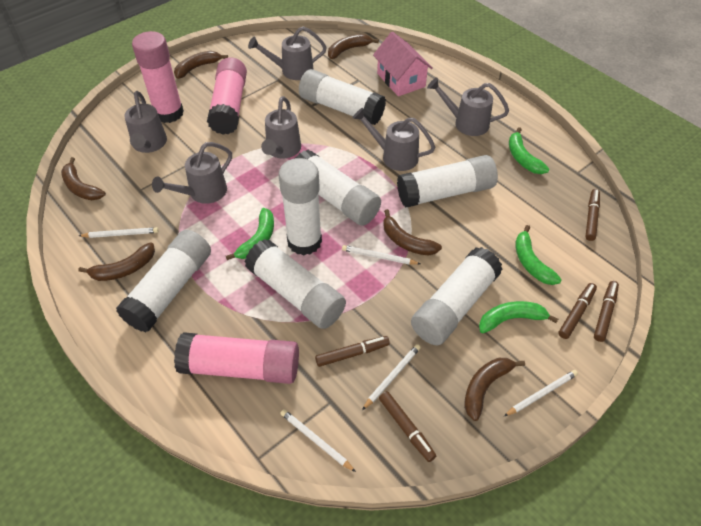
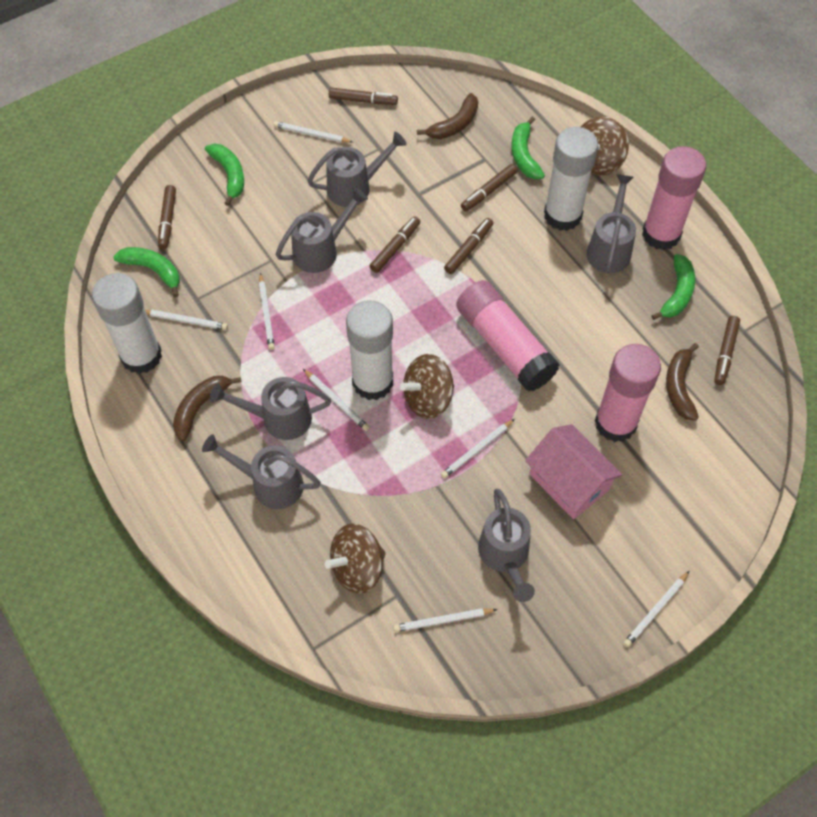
brown banana: 6 -> 3
brown marker: 5 -> 6
brown spinning top: 0 -> 3
white glue stick: 7 -> 3
white pencil: 5 -> 7

